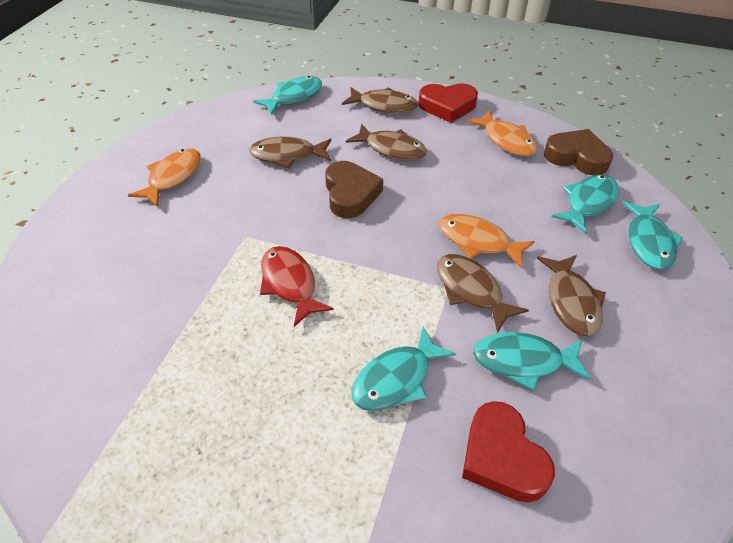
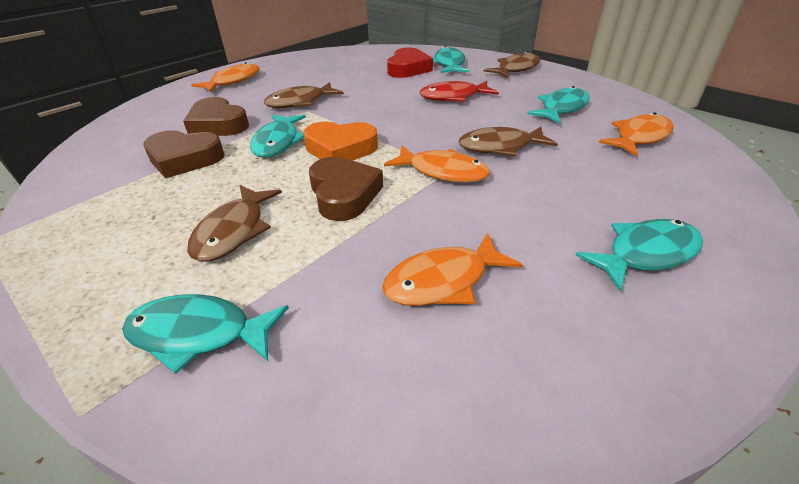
brown fish: 5 -> 4
brown heart: 2 -> 3
orange fish: 3 -> 4
orange heart: 0 -> 1
red heart: 2 -> 1

